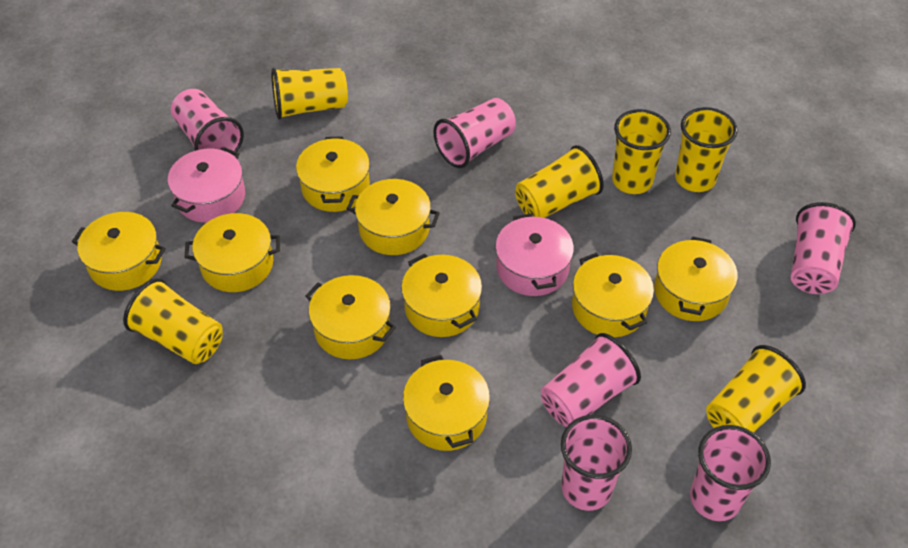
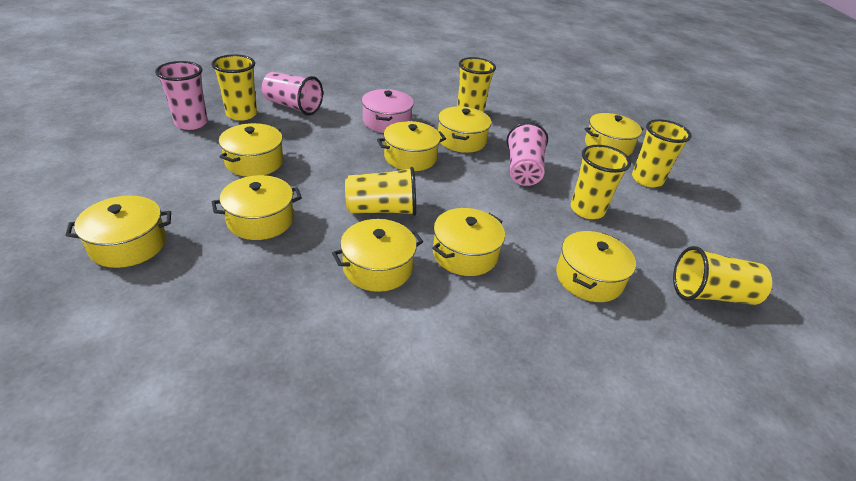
pink cup: 6 -> 3
pink pot: 2 -> 1

